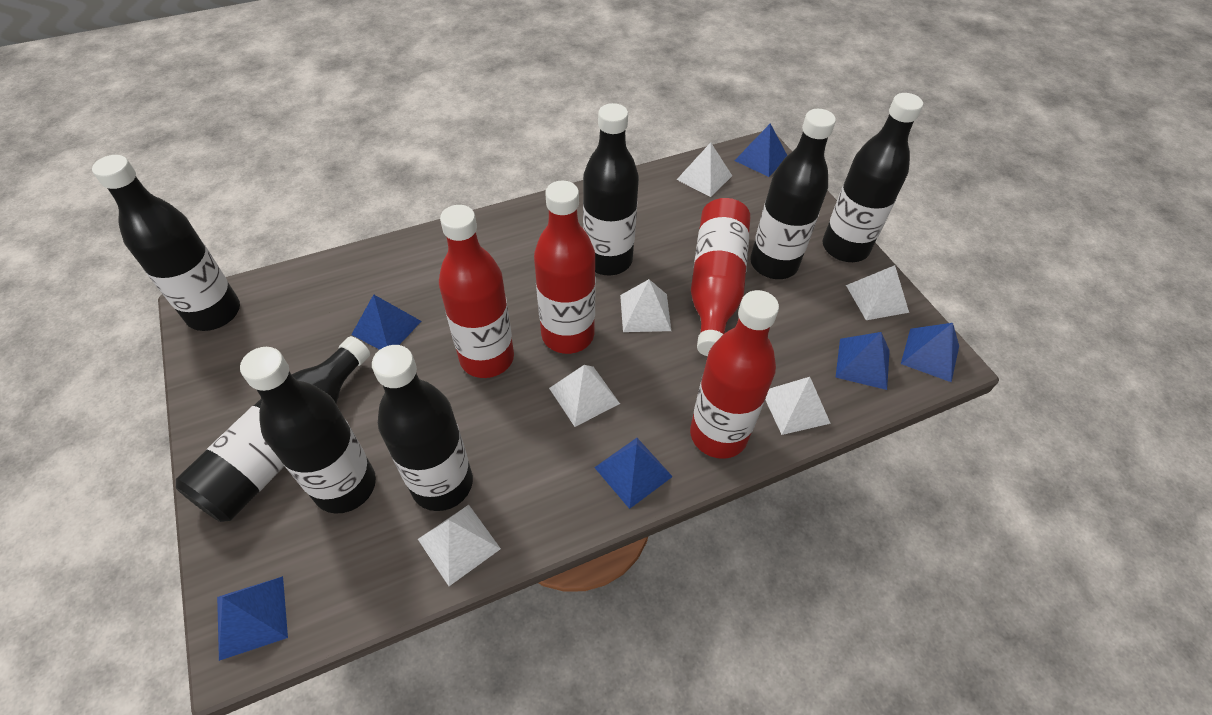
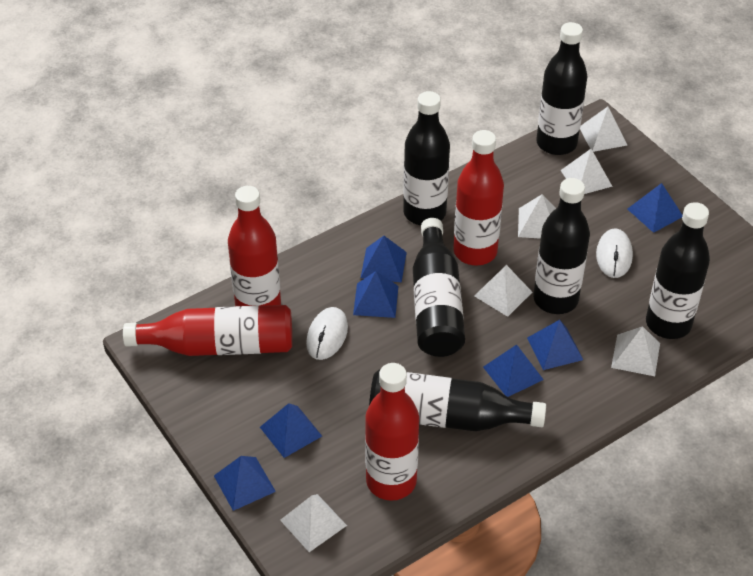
black bottle: 7 -> 6
blue pyramid: 6 -> 7
white mouse: 0 -> 2

